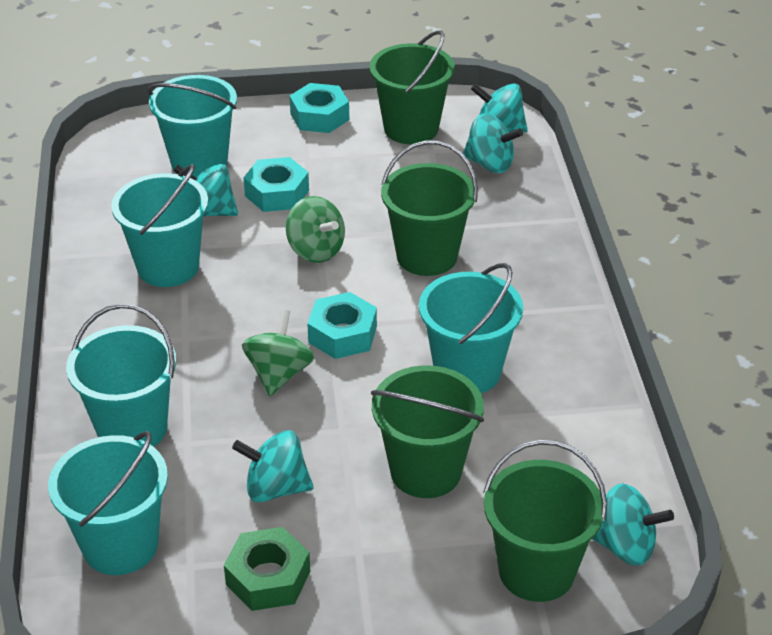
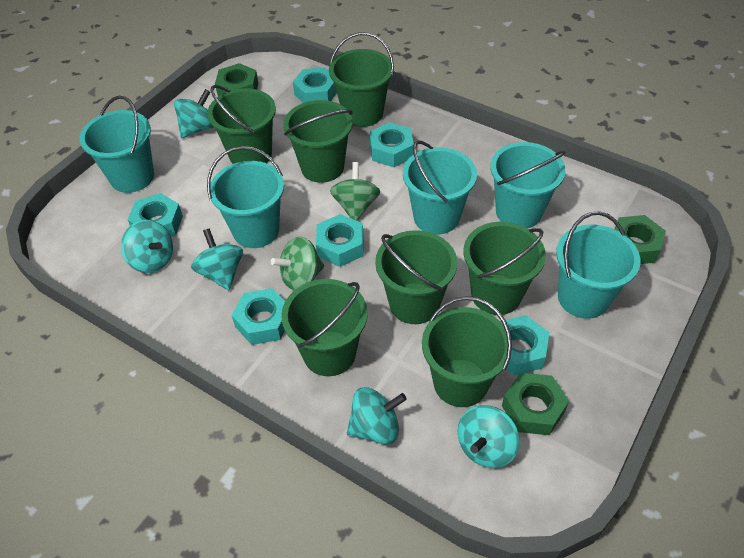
green bucket: 4 -> 7
green nut: 1 -> 3
turquoise nut: 3 -> 6

